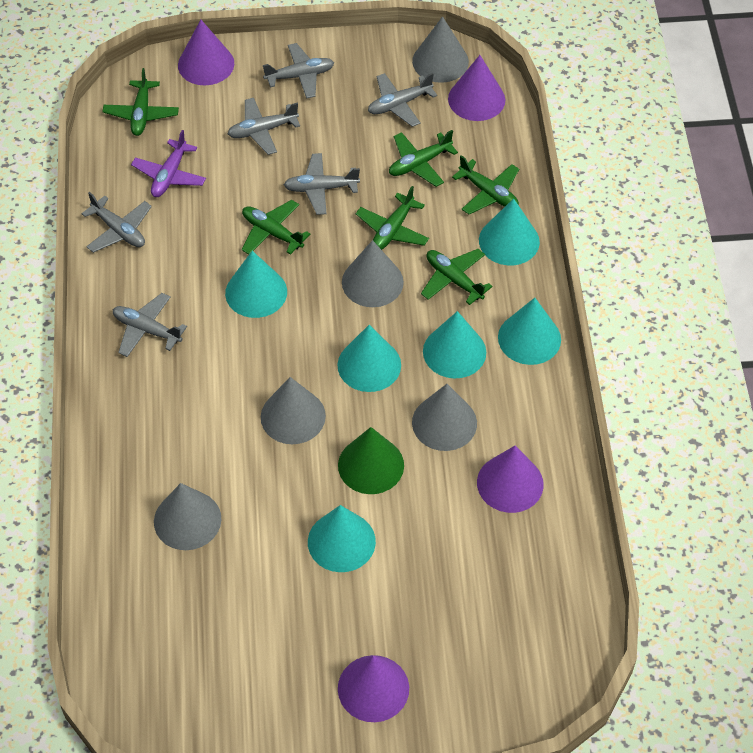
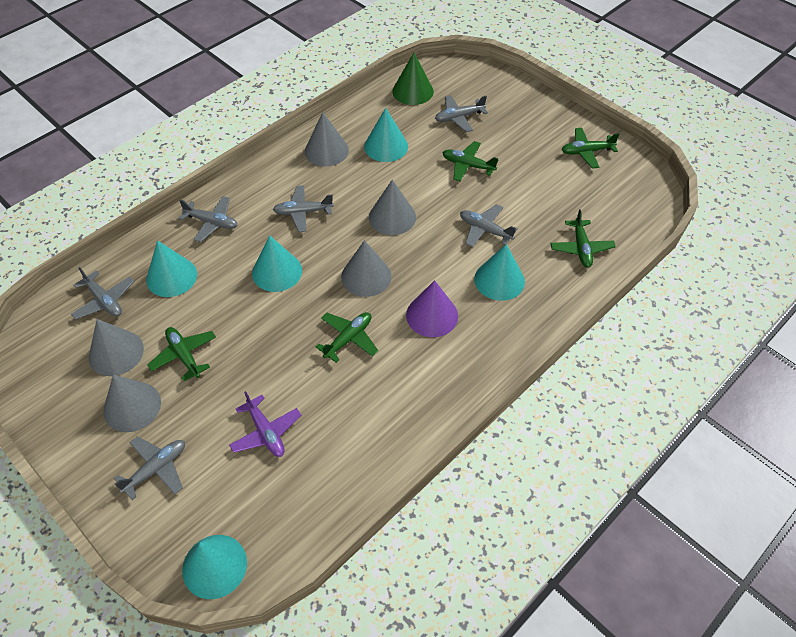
green plane: 6 -> 5
purple cone: 4 -> 1
turquoise cone: 6 -> 5

